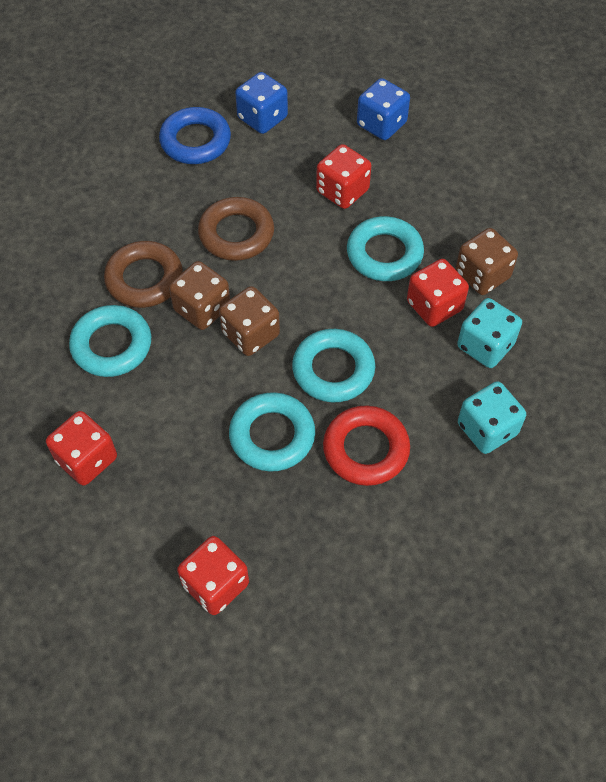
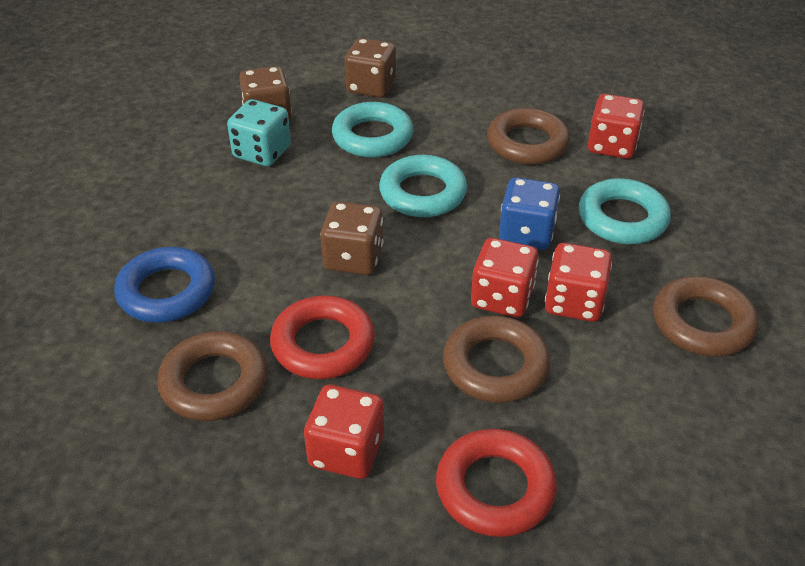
blue dice: 2 -> 1
brown ring: 2 -> 4
red ring: 1 -> 2
turquoise dice: 2 -> 1
turquoise ring: 4 -> 3

